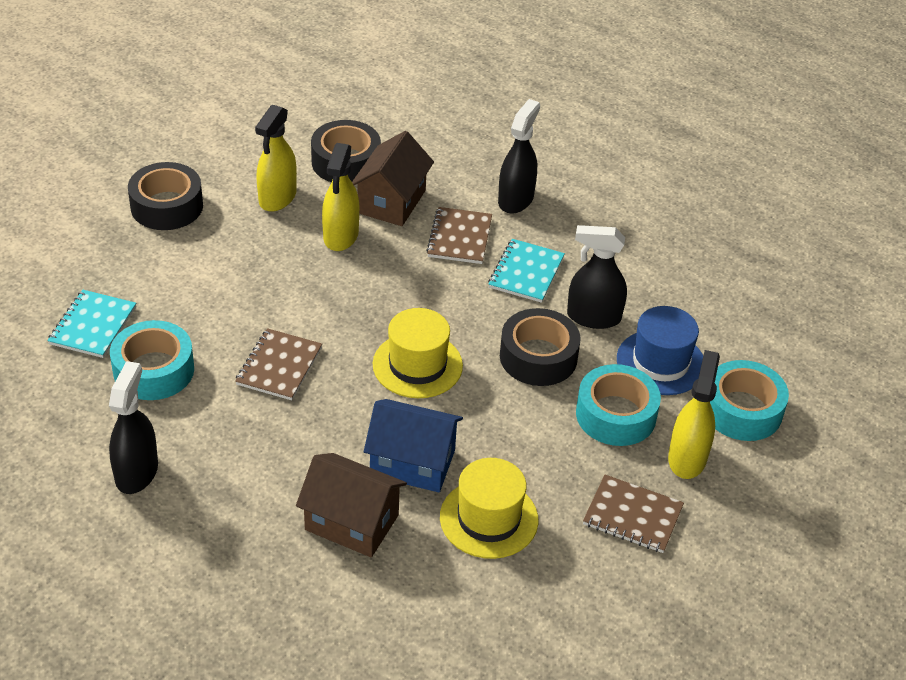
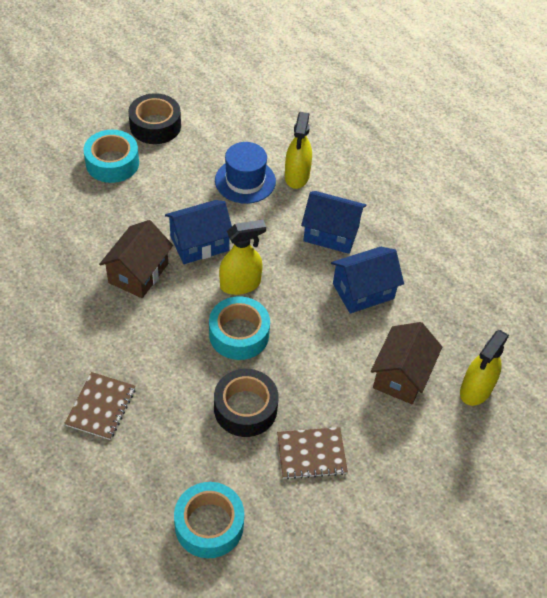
black spray bottle: 3 -> 0
black tape: 3 -> 2
blue house: 1 -> 3
brown notebook: 3 -> 2
turquoise notebook: 2 -> 0
yellow hat: 2 -> 0

